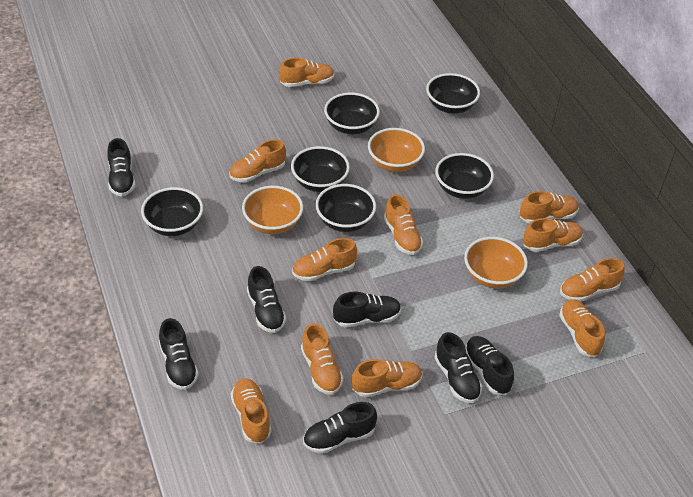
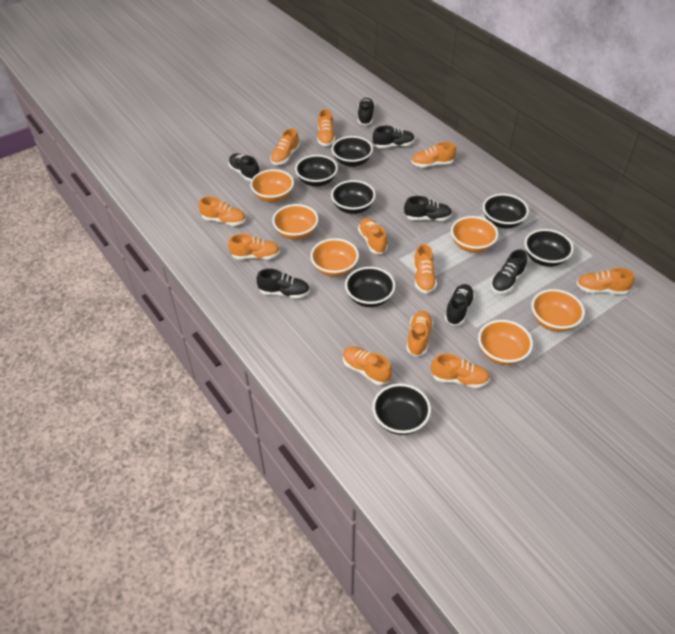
black bowl: 6 -> 7
orange bowl: 3 -> 6

